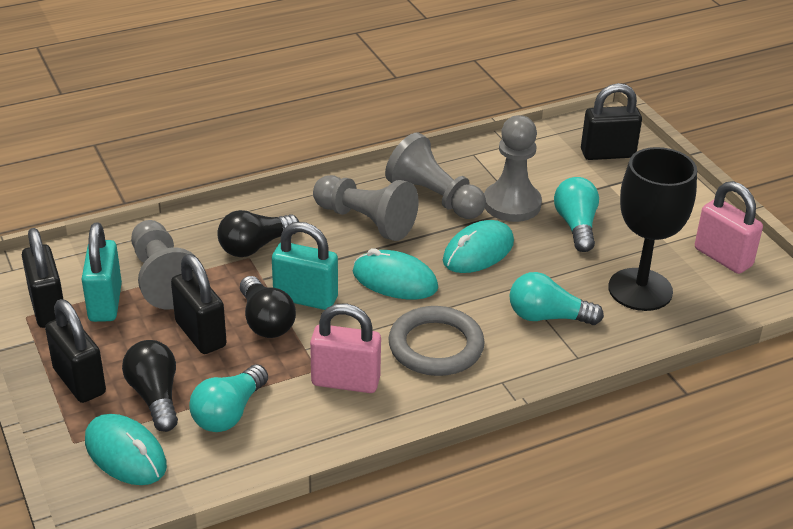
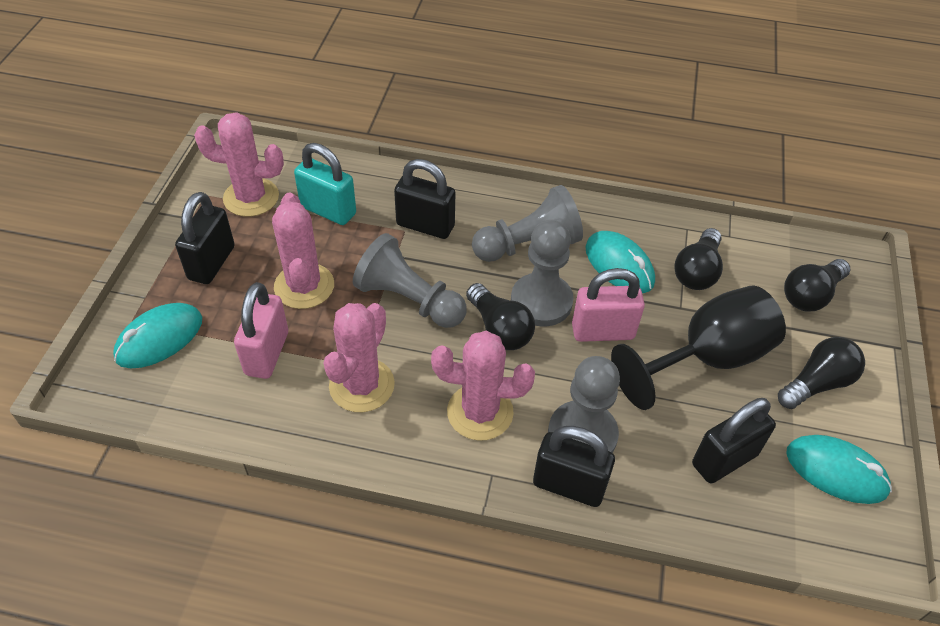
black light bulb: 3 -> 4
grey ring: 1 -> 0
pink cactus: 0 -> 4
turquoise light bulb: 3 -> 0
turquoise padlock: 2 -> 1

